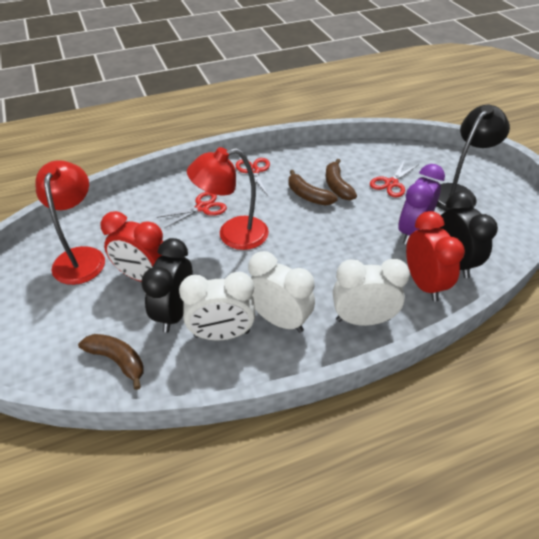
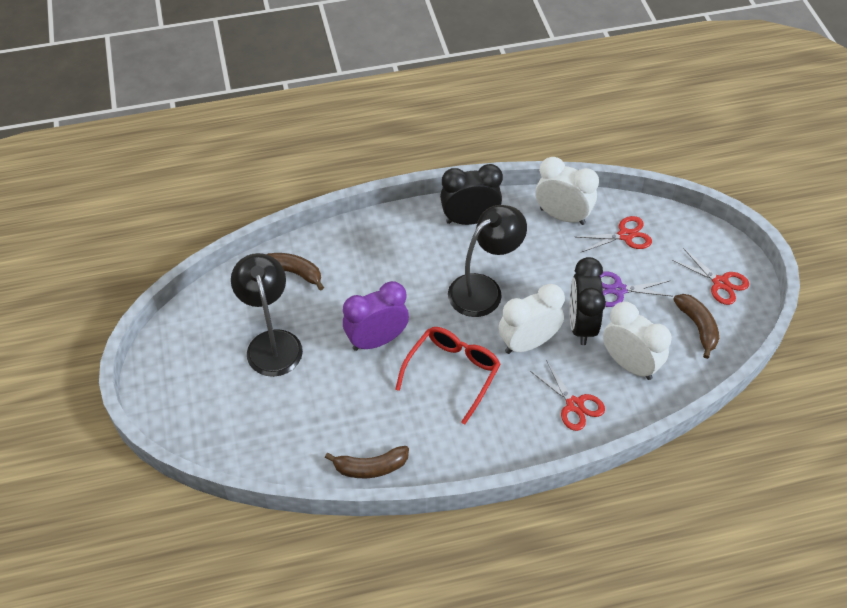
black lamp: 1 -> 2
purple scissors: 0 -> 1
red clock: 2 -> 0
red glasses: 0 -> 1
red lamp: 2 -> 0

